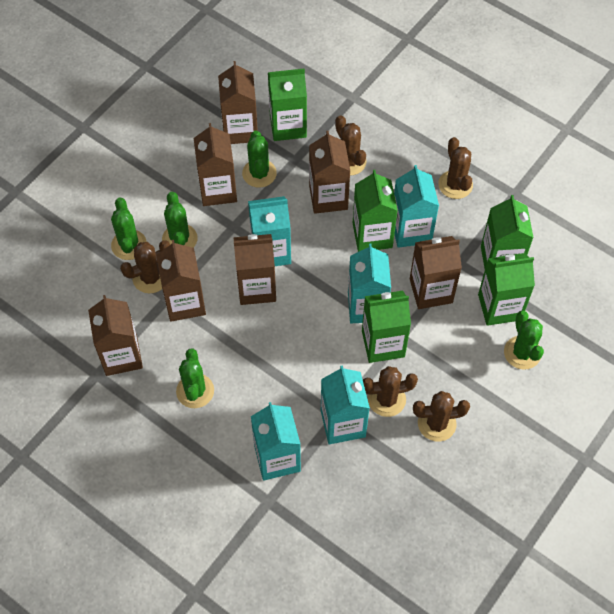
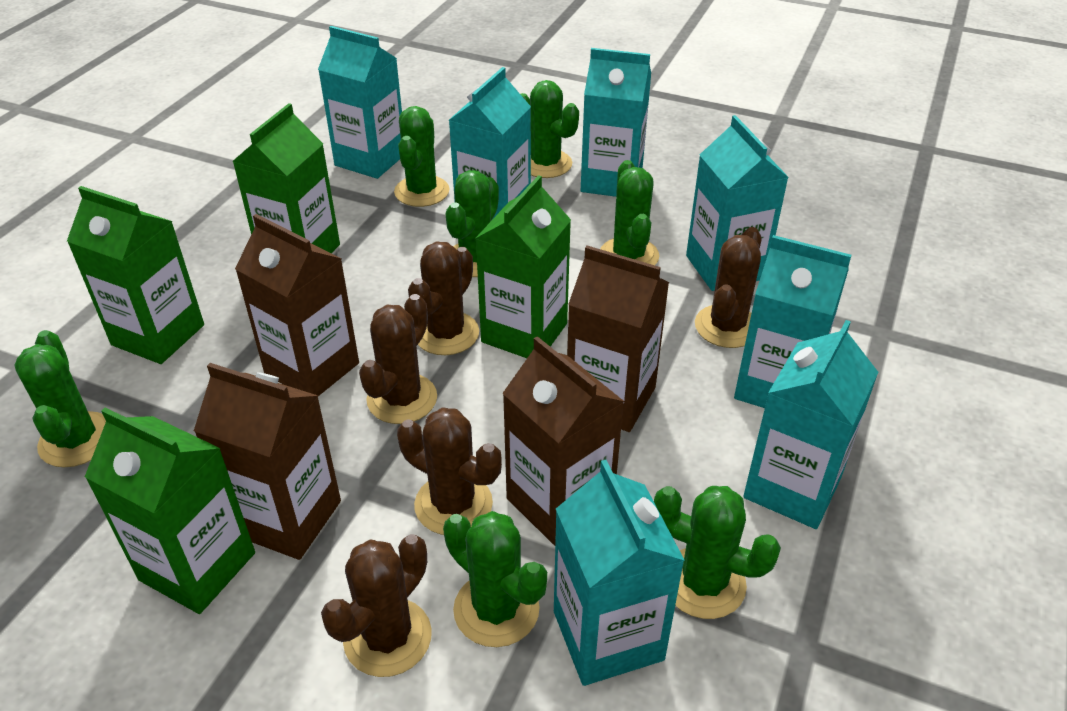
brown carton: 7 -> 4
green cactus: 5 -> 7
green carton: 5 -> 4
turquoise carton: 5 -> 7

